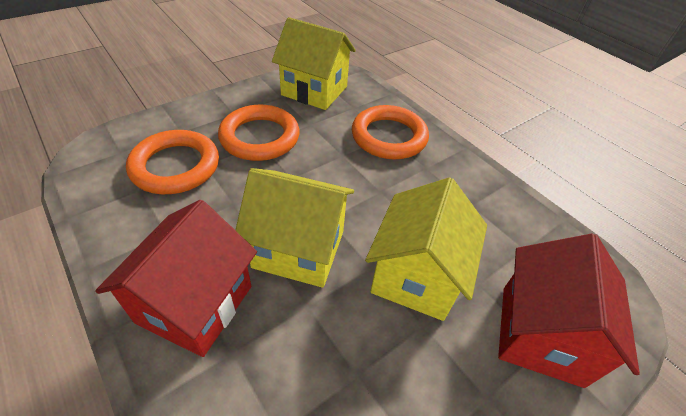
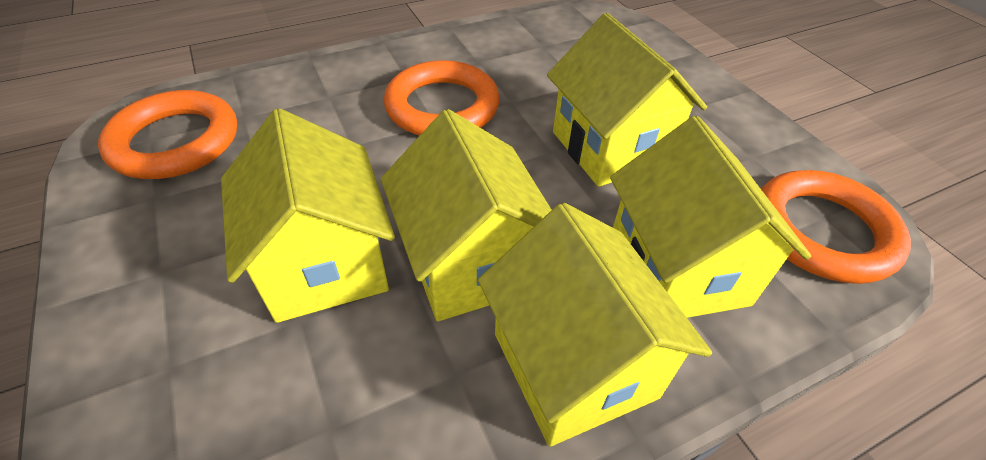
red house: 2 -> 0
yellow house: 3 -> 5

